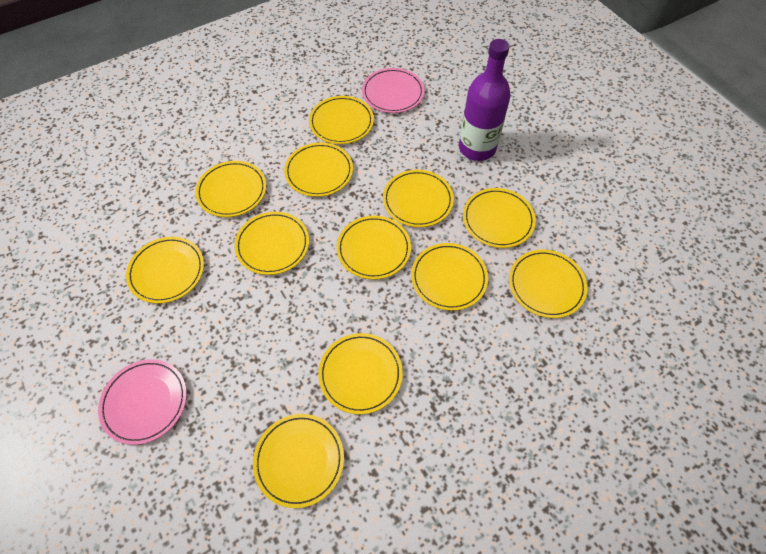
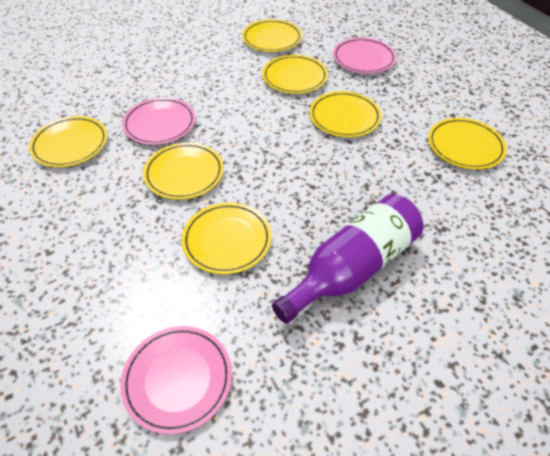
pink plate: 2 -> 3
yellow plate: 12 -> 7

